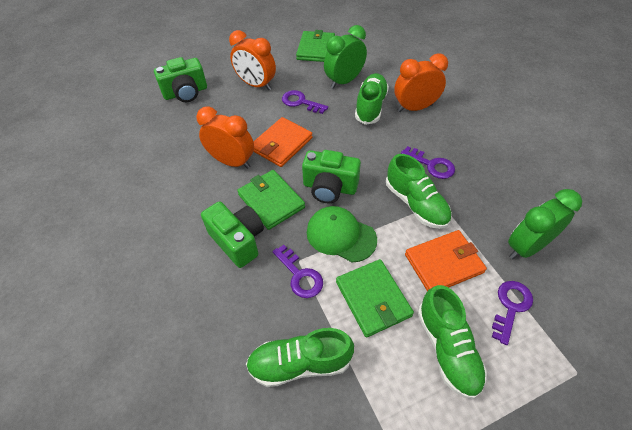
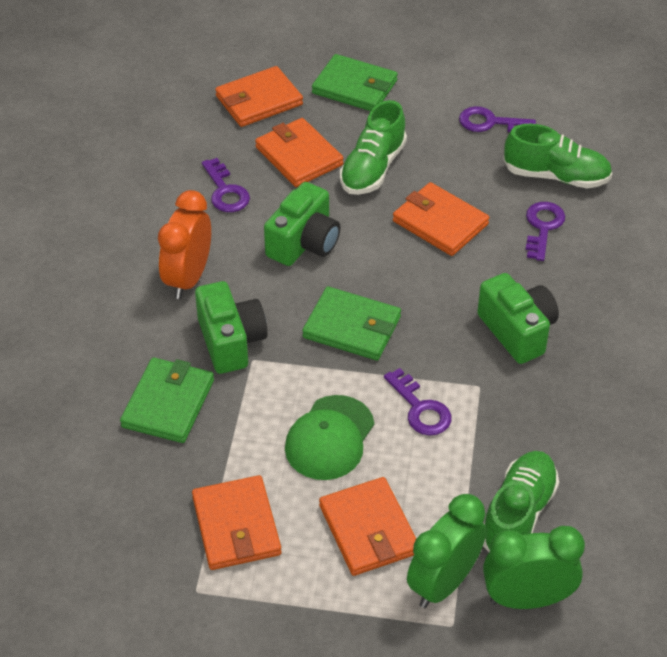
green shoe: 4 -> 3
orange clock: 3 -> 1
orange wallet: 2 -> 5

